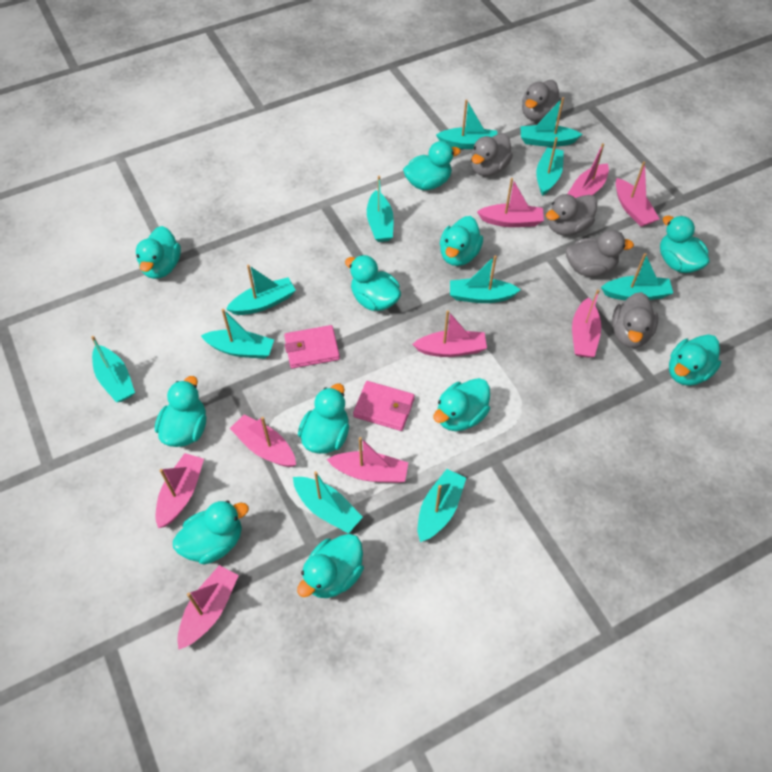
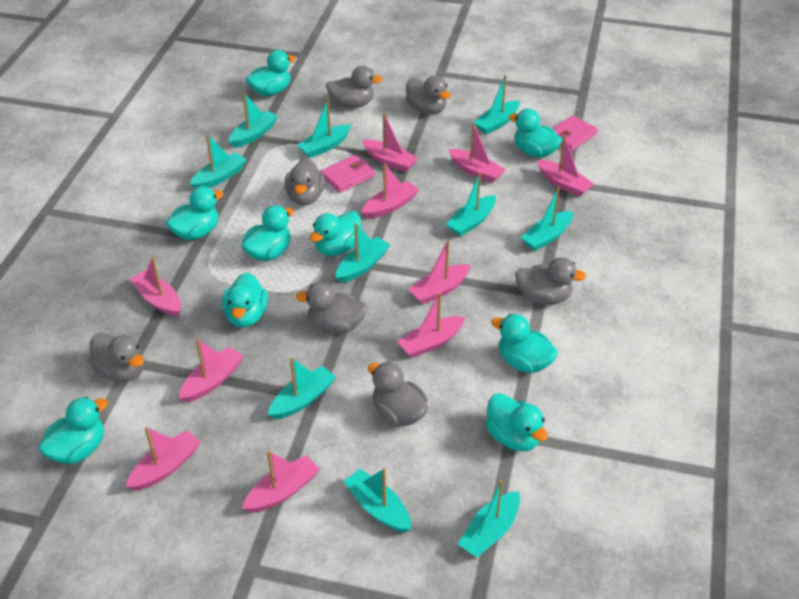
grey duck: 5 -> 7
pink boat: 9 -> 10
turquoise boat: 11 -> 10
turquoise duck: 11 -> 9

